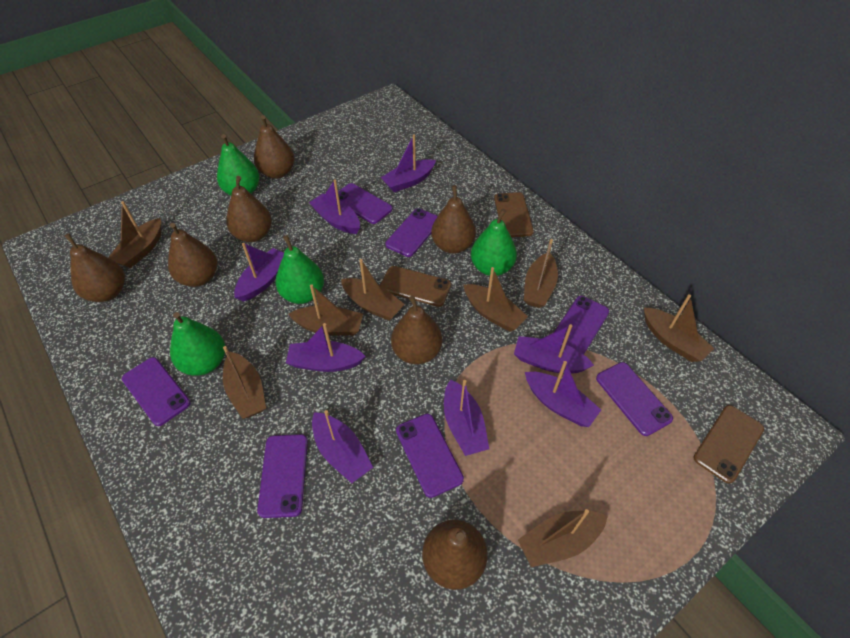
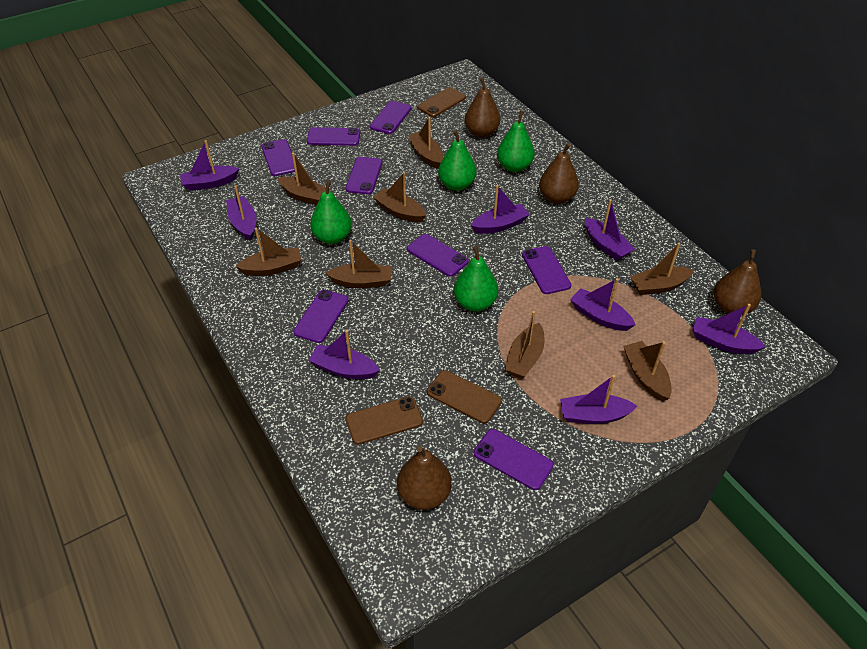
brown pear: 7 -> 4
purple phone: 7 -> 8

